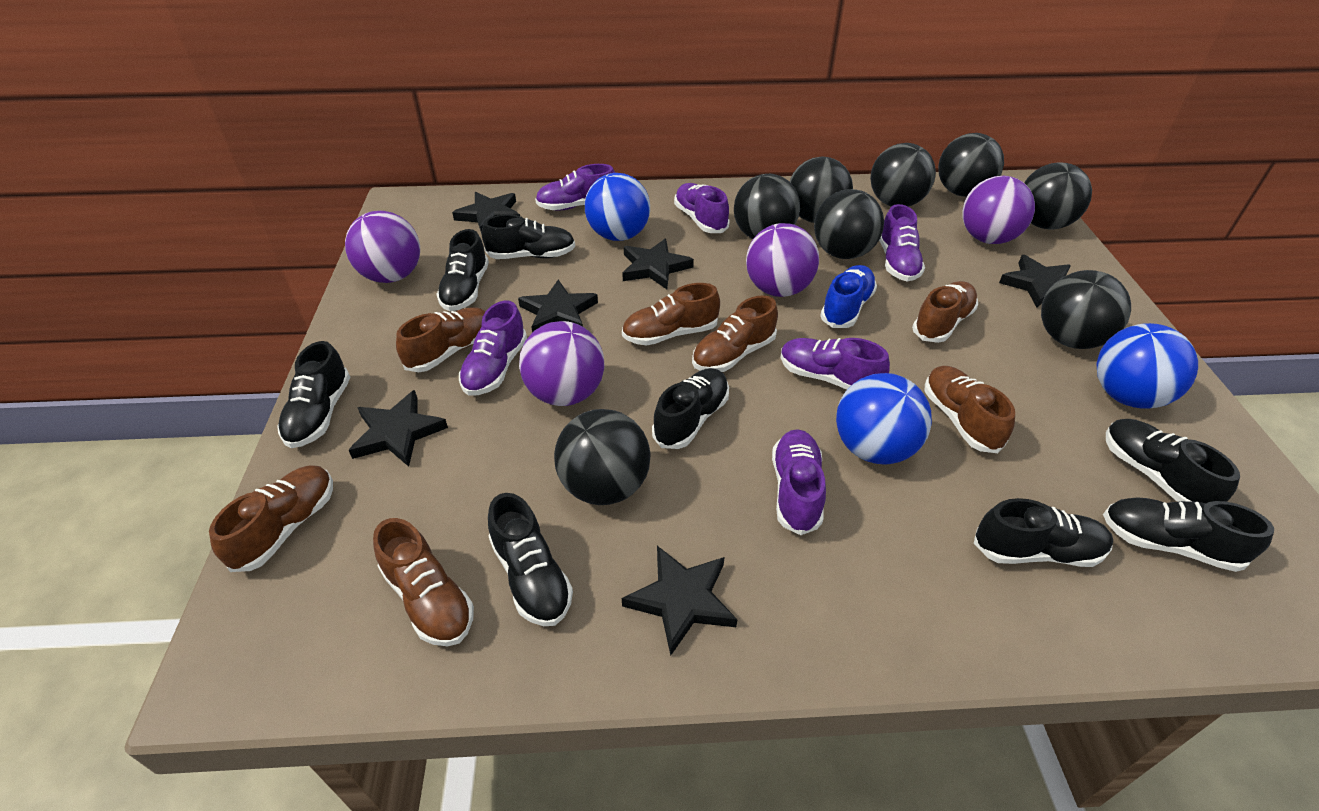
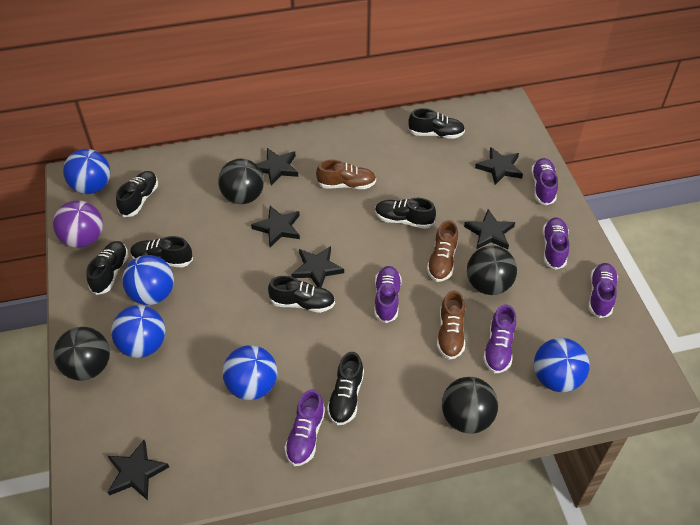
black ball: 8 -> 4
black shoe: 8 -> 7
blue ball: 3 -> 5
blue shoe: 1 -> 0
brown shoe: 7 -> 3
purple ball: 4 -> 1

